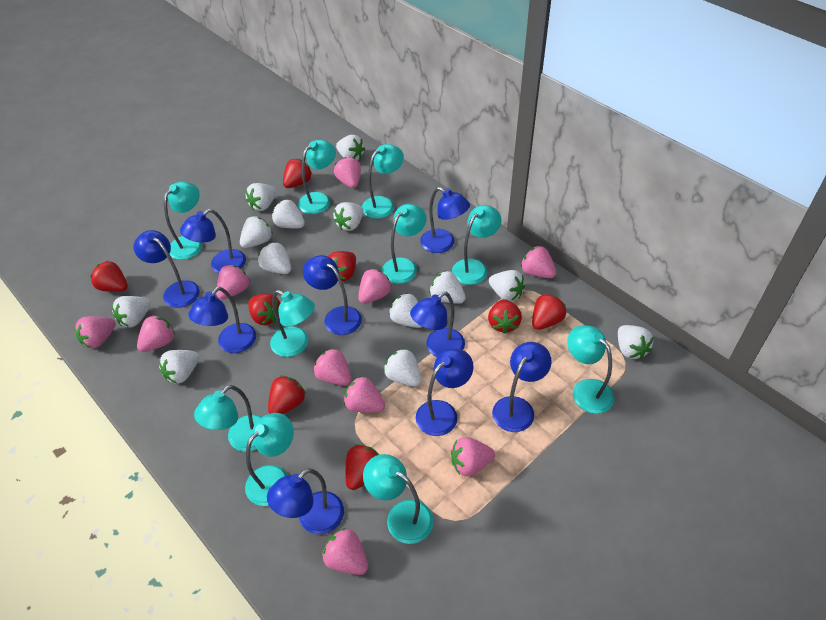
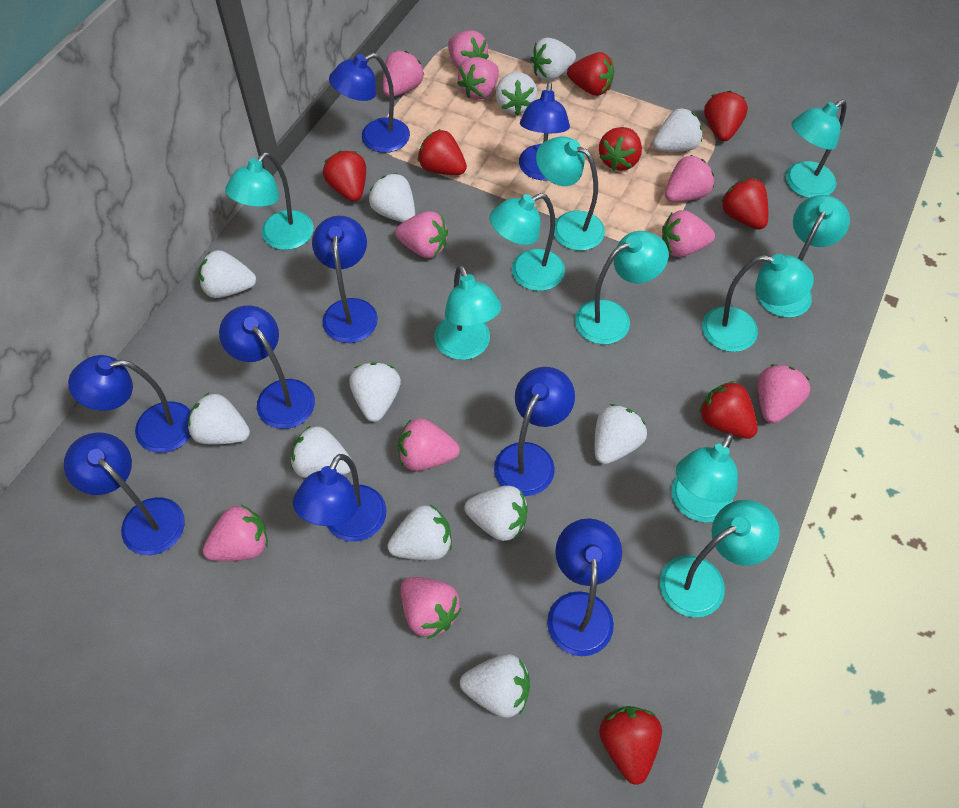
white strawberry: 13 -> 12

